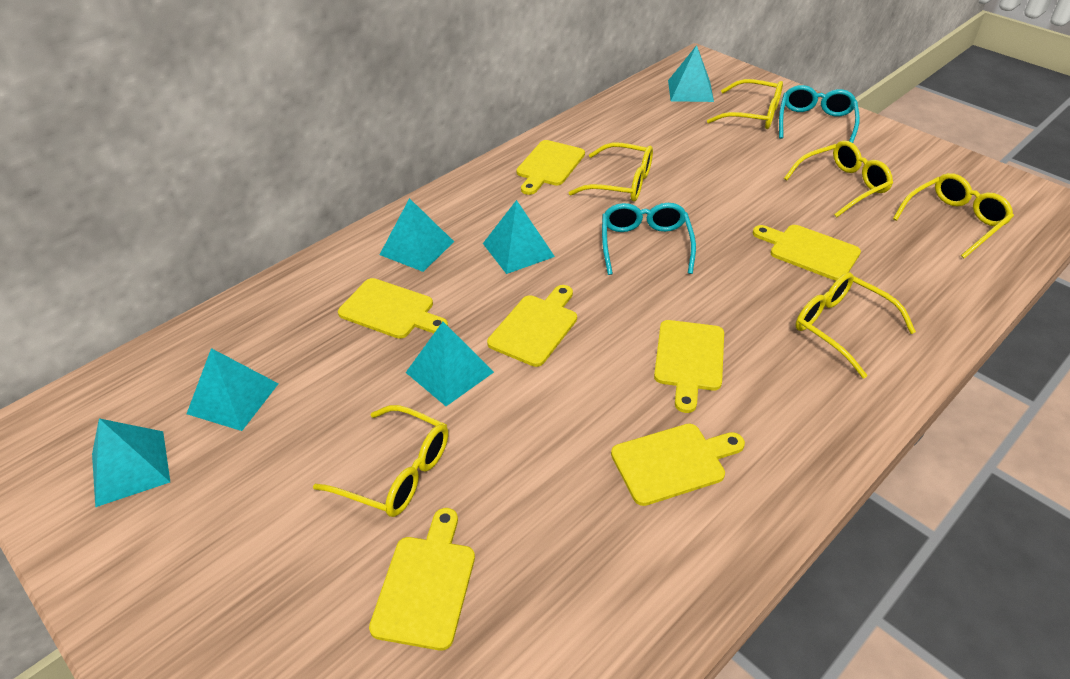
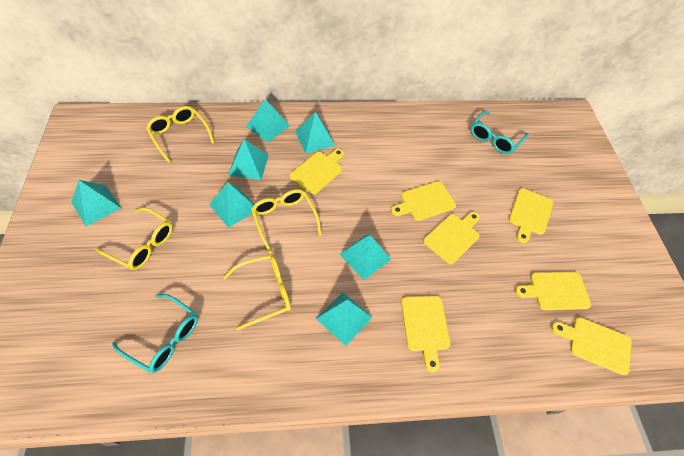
turquoise pyramid: 6 -> 7
yellow glasses: 6 -> 4

